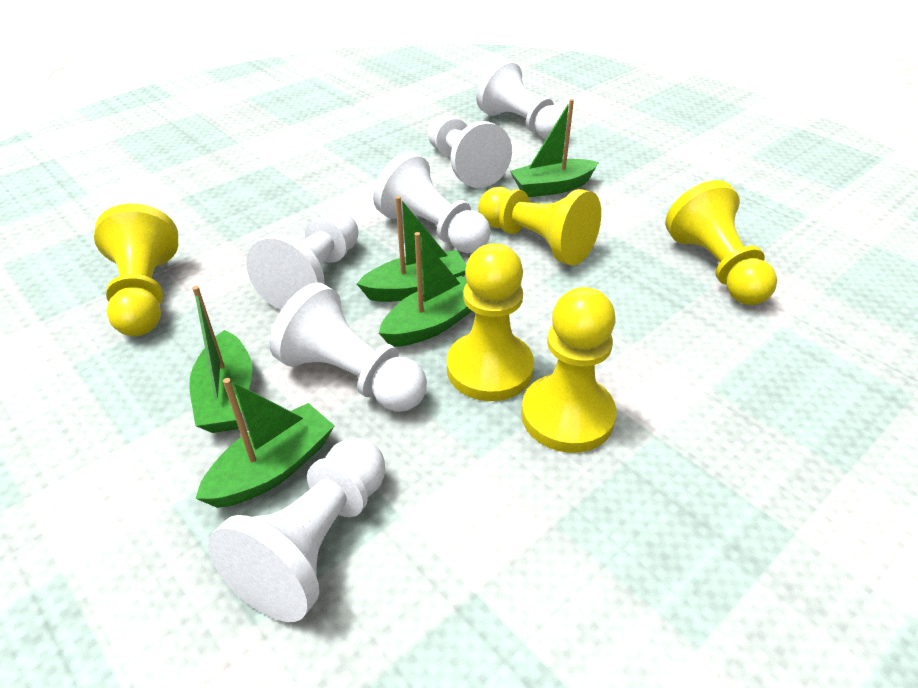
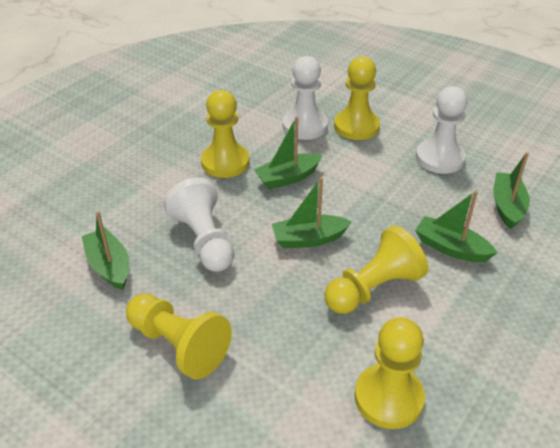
white pawn: 6 -> 3

